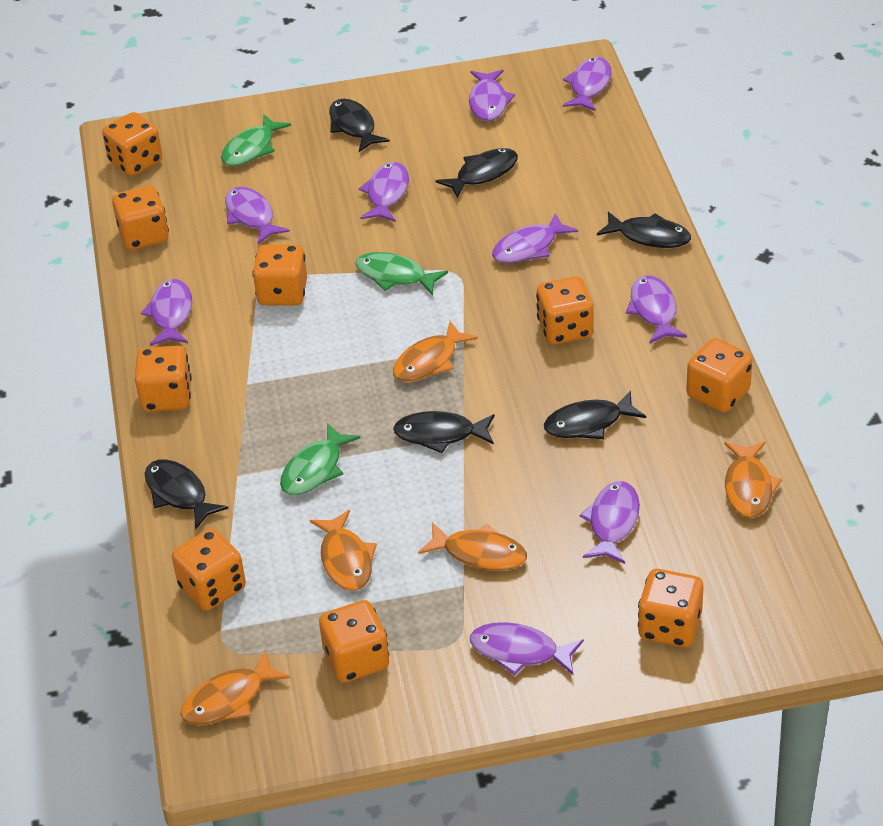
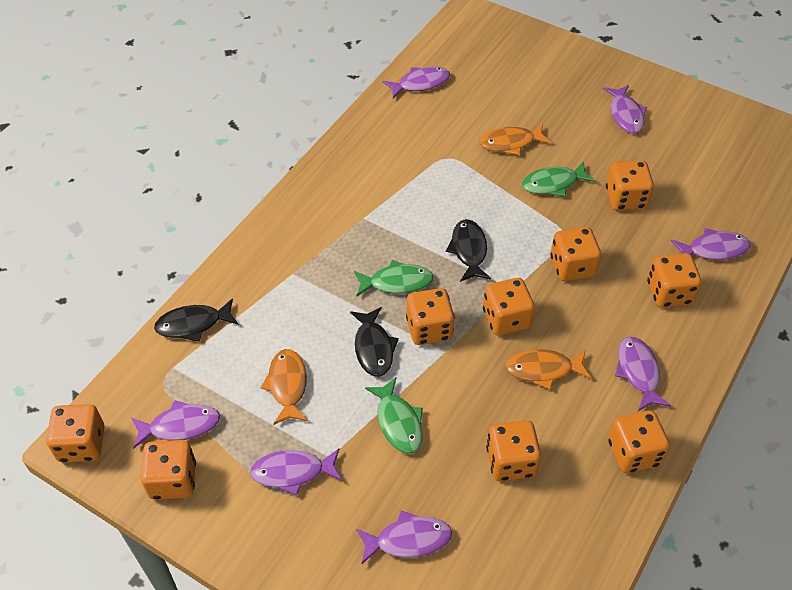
black fish: 6 -> 3
orange fish: 5 -> 3
purple fish: 9 -> 7

